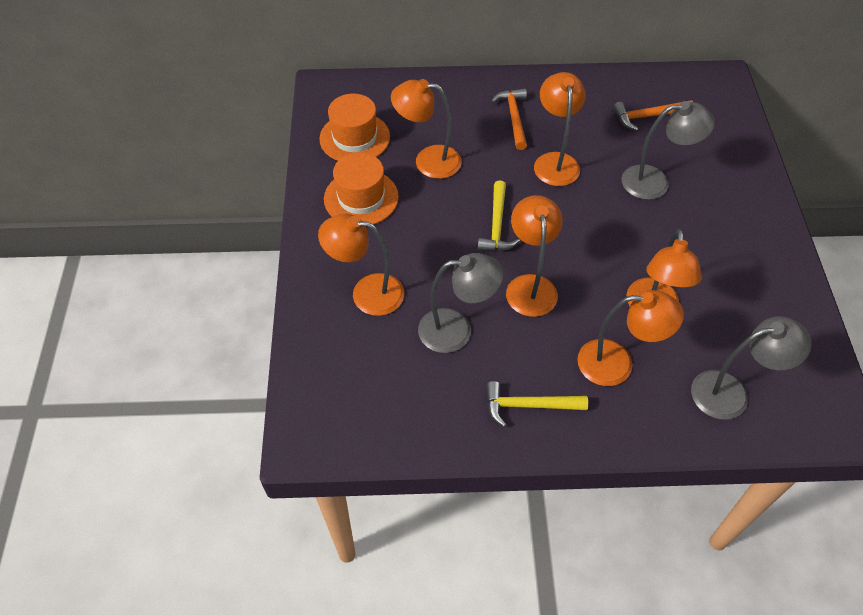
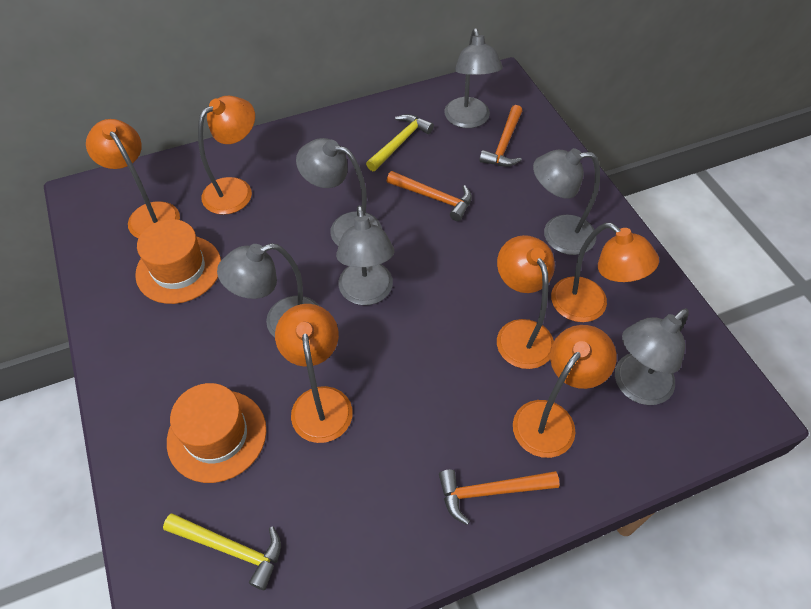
grey lamp: 3 -> 6
orange hammer: 2 -> 3

